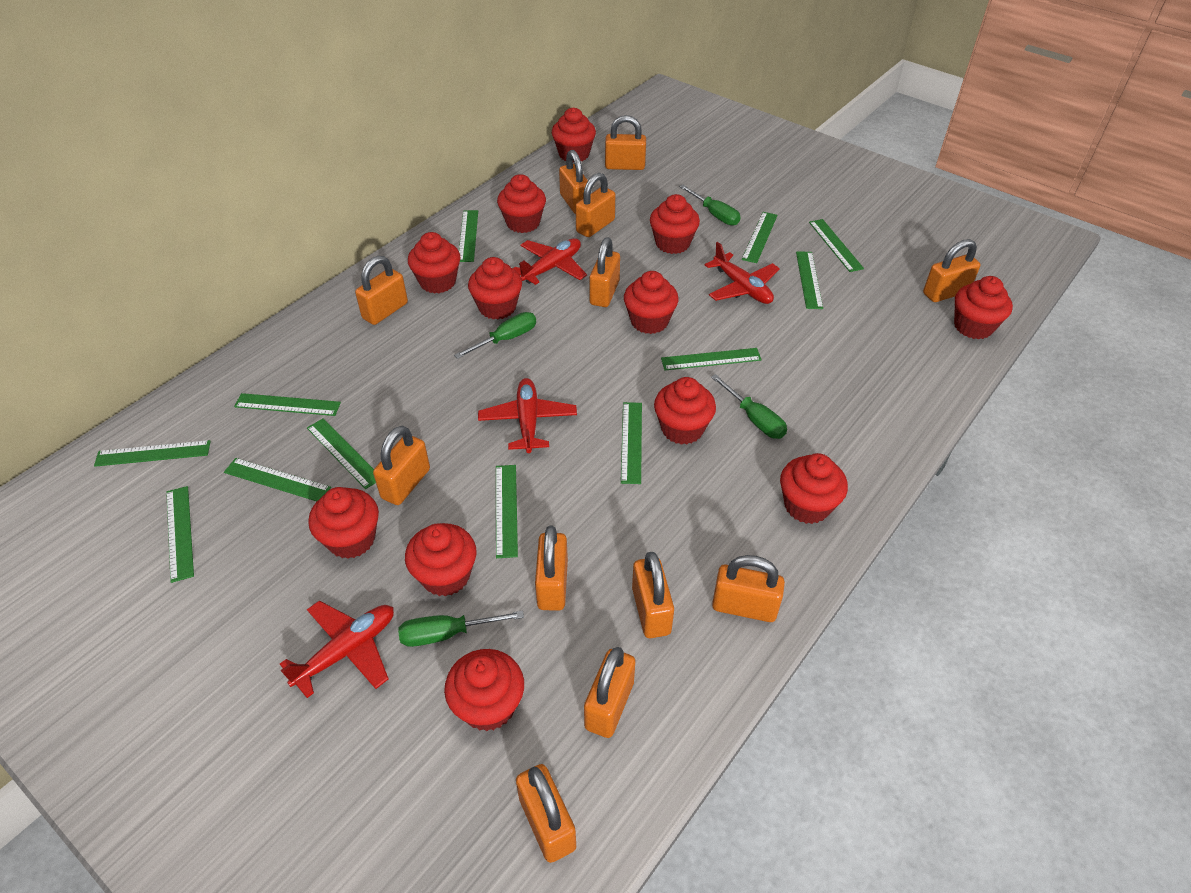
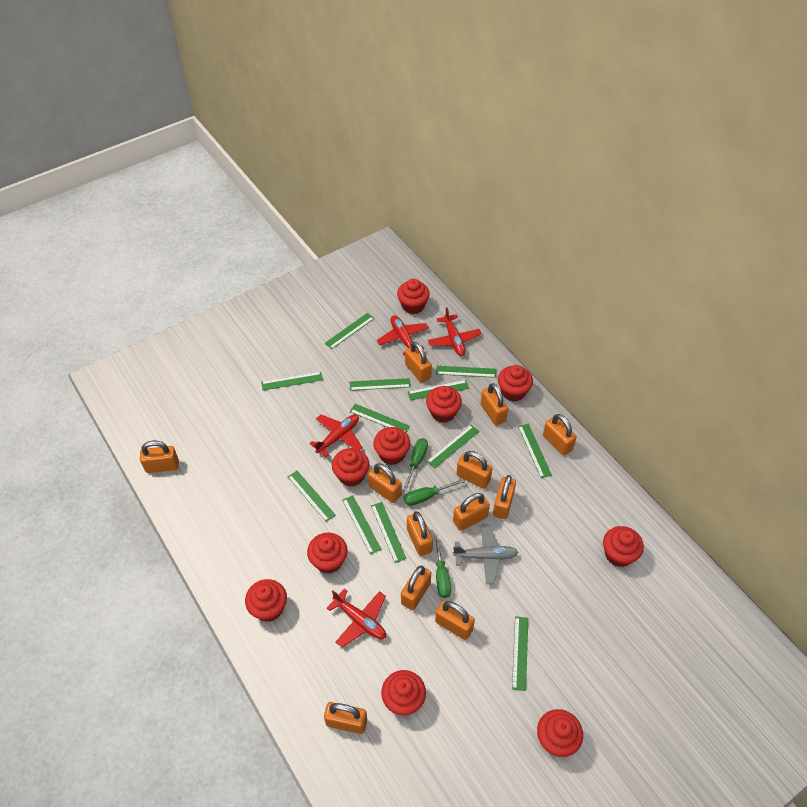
green screwdriver: 4 -> 3
grey plane: 0 -> 1
red cupcake: 12 -> 10

